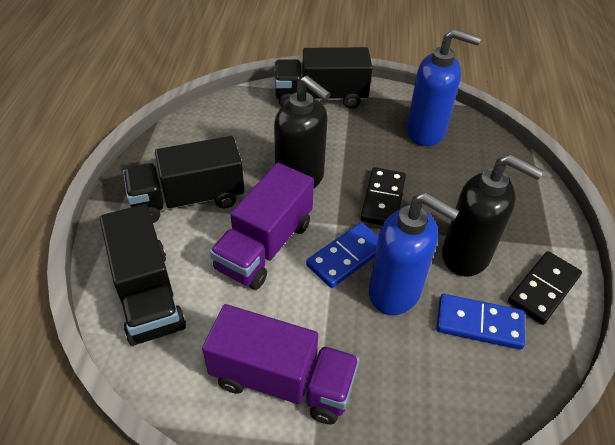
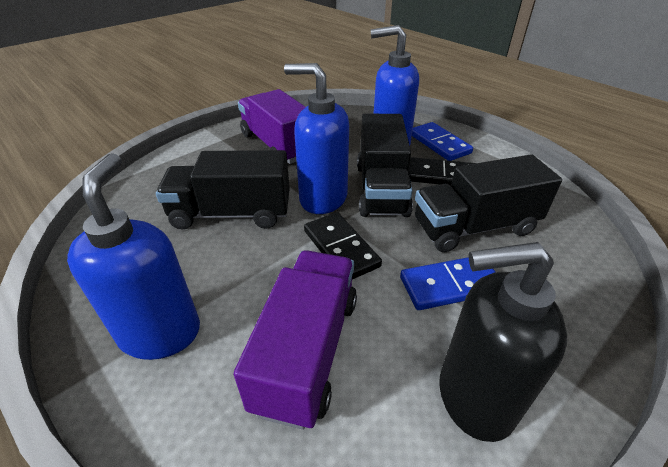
black soap dispenser: 2 -> 1
blue soap dispenser: 2 -> 3

